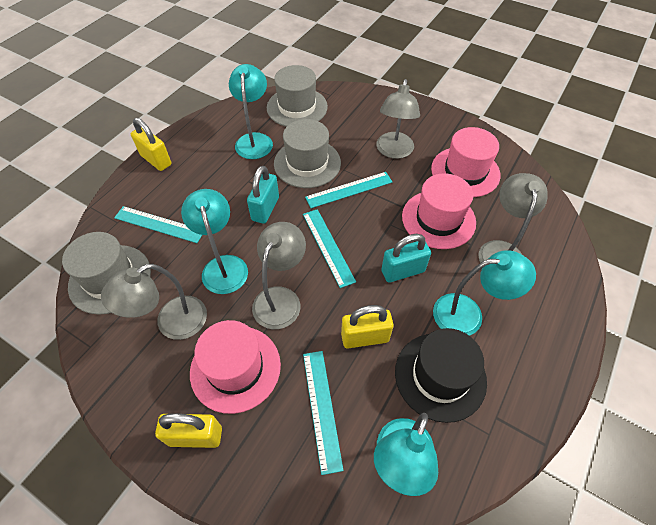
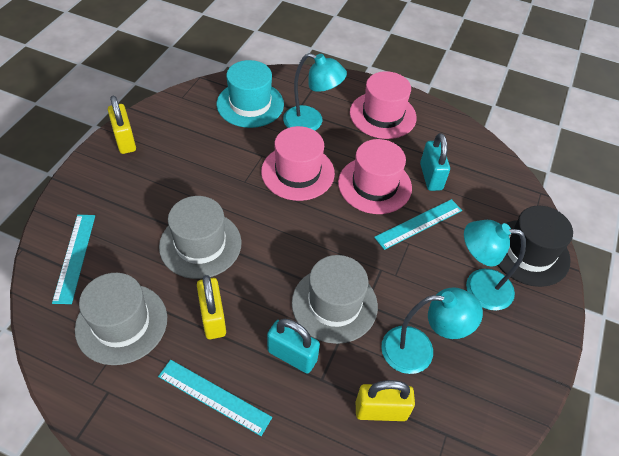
grey lamp: 4 -> 0
turquoise hat: 0 -> 1
turquoise lamp: 4 -> 3
turquoise ruler: 4 -> 3

